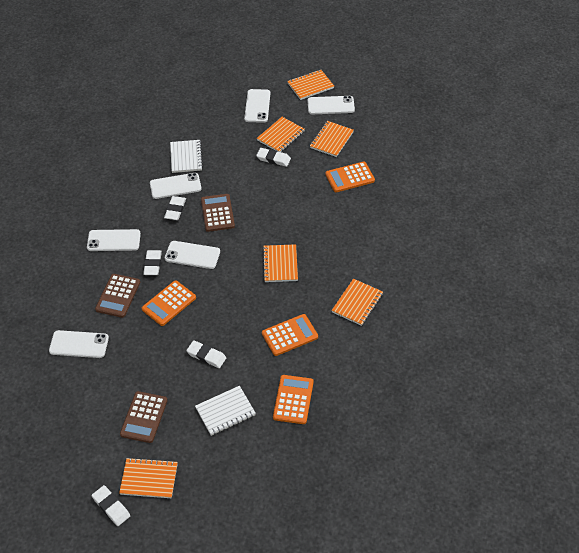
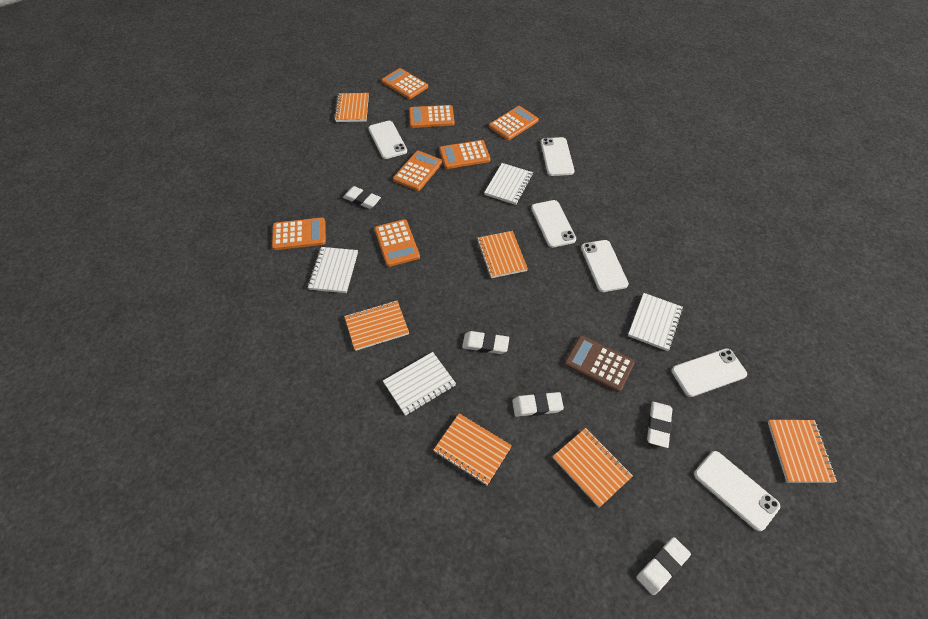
brown calculator: 3 -> 1
orange calculator: 4 -> 7
white notebook: 2 -> 4

